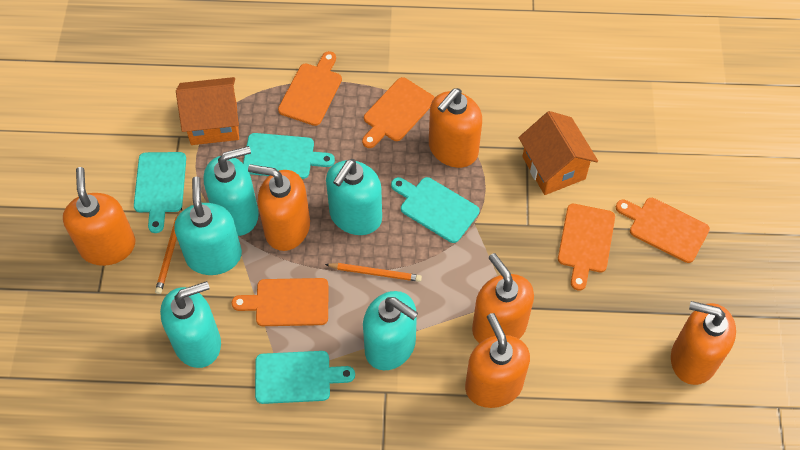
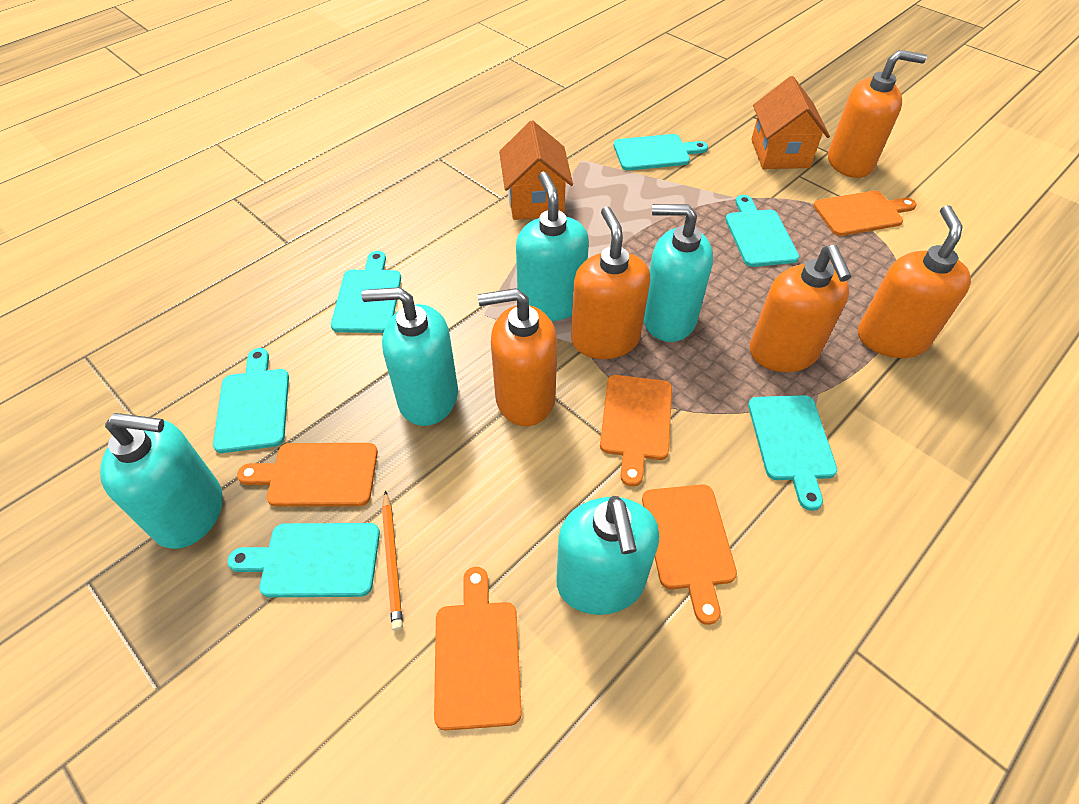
orange pencil: 2 -> 1
orange soap dispenser: 6 -> 5
turquoise cutting board: 4 -> 6

